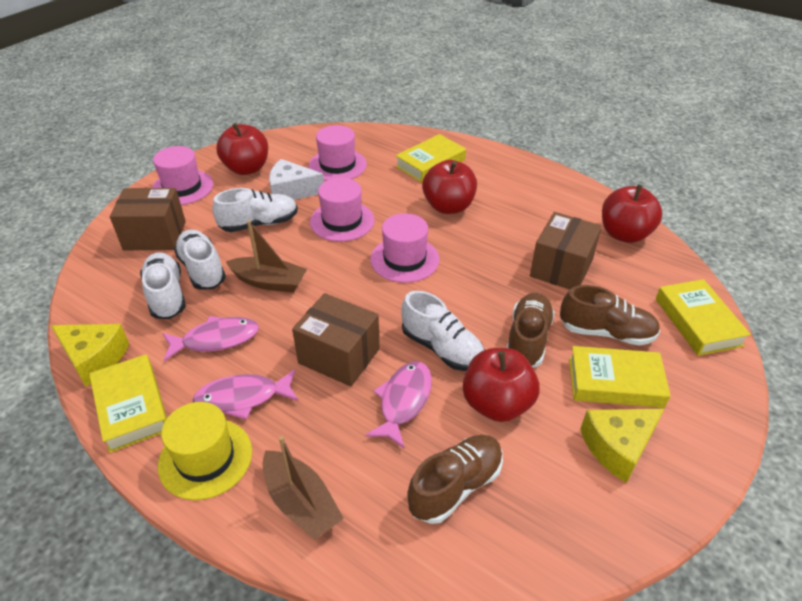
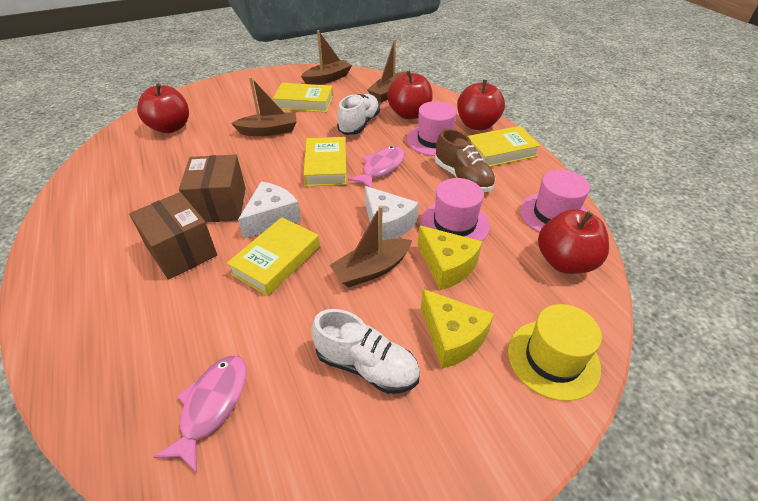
brown boat: 2 -> 4
brown box: 3 -> 2
brown shoe: 3 -> 1
pink fish: 3 -> 2
pink hat: 4 -> 3
white cheese: 1 -> 2
white shoe: 4 -> 2

